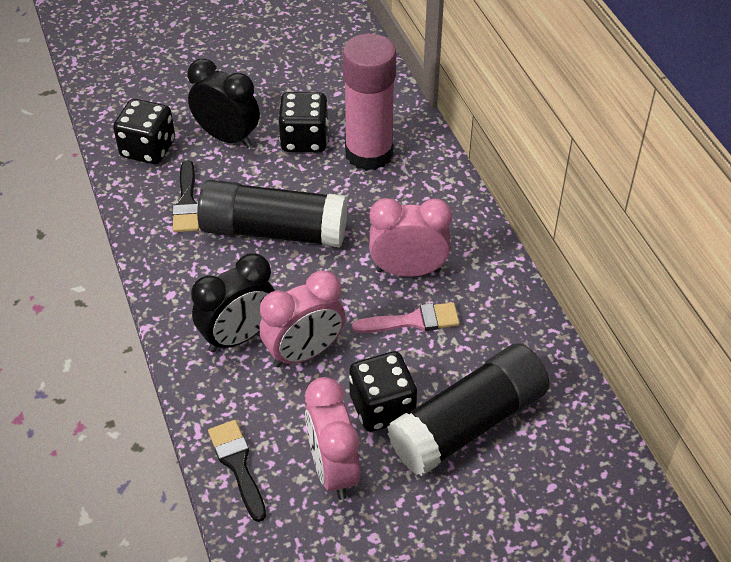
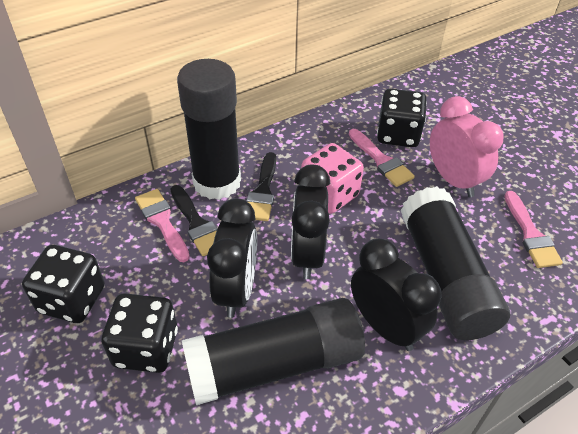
black clock: 2 -> 3
black glue stick: 2 -> 3
pink brush: 1 -> 3
pink clock: 3 -> 1
pink dice: 0 -> 1
pink glue stick: 1 -> 0

